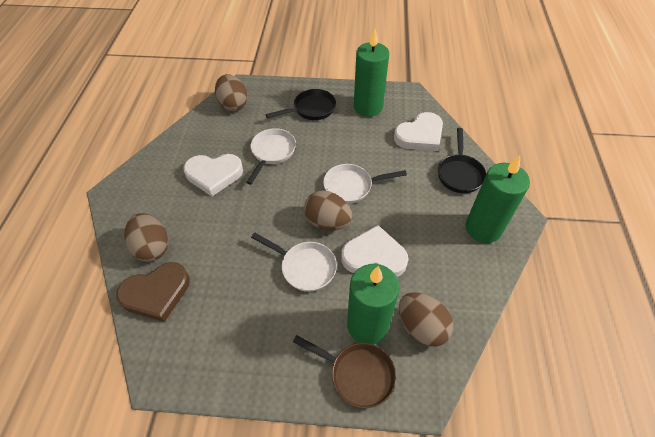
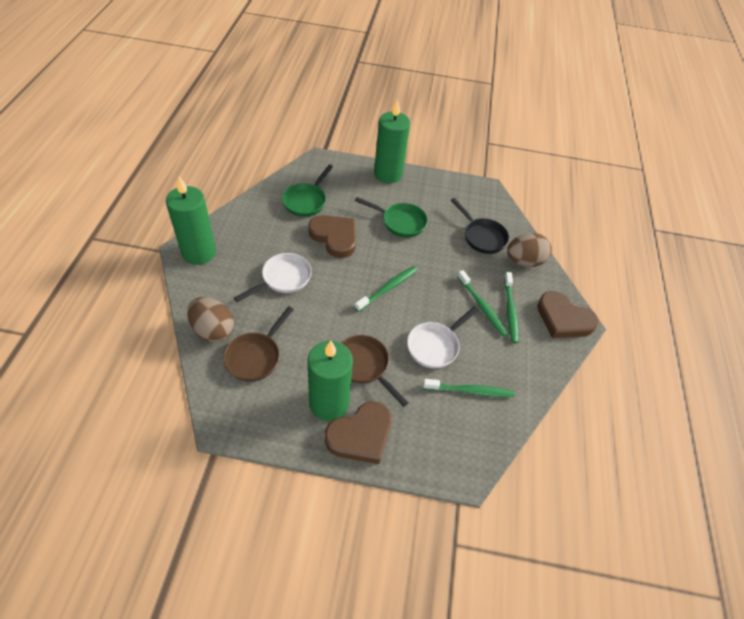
black pan: 2 -> 1
brown egg: 4 -> 2
brown heart: 1 -> 3
brown pan: 1 -> 2
green pan: 0 -> 2
green toothbrush: 0 -> 4
white heart: 3 -> 0
white pan: 3 -> 2

